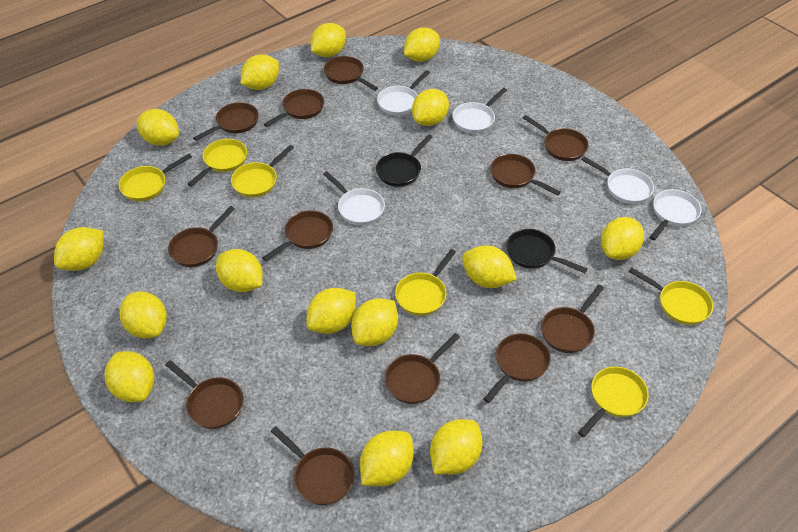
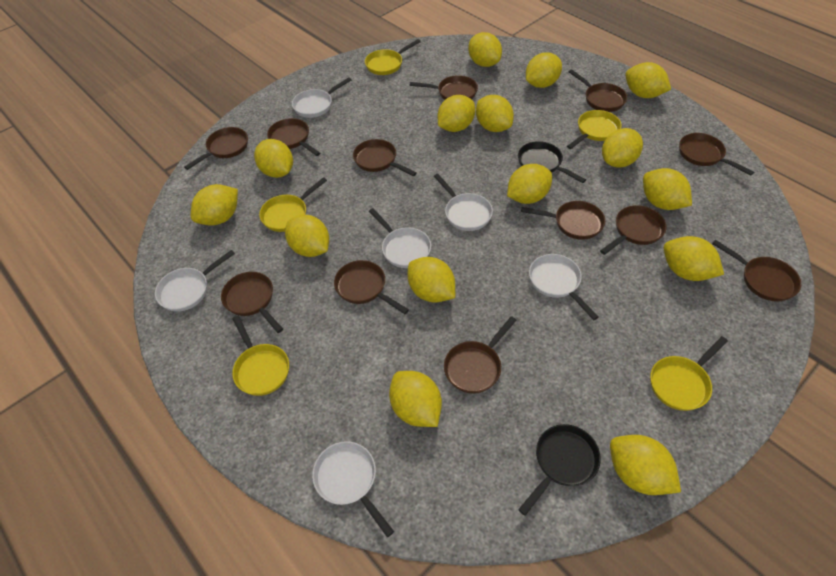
white pan: 5 -> 6
yellow pan: 6 -> 5

